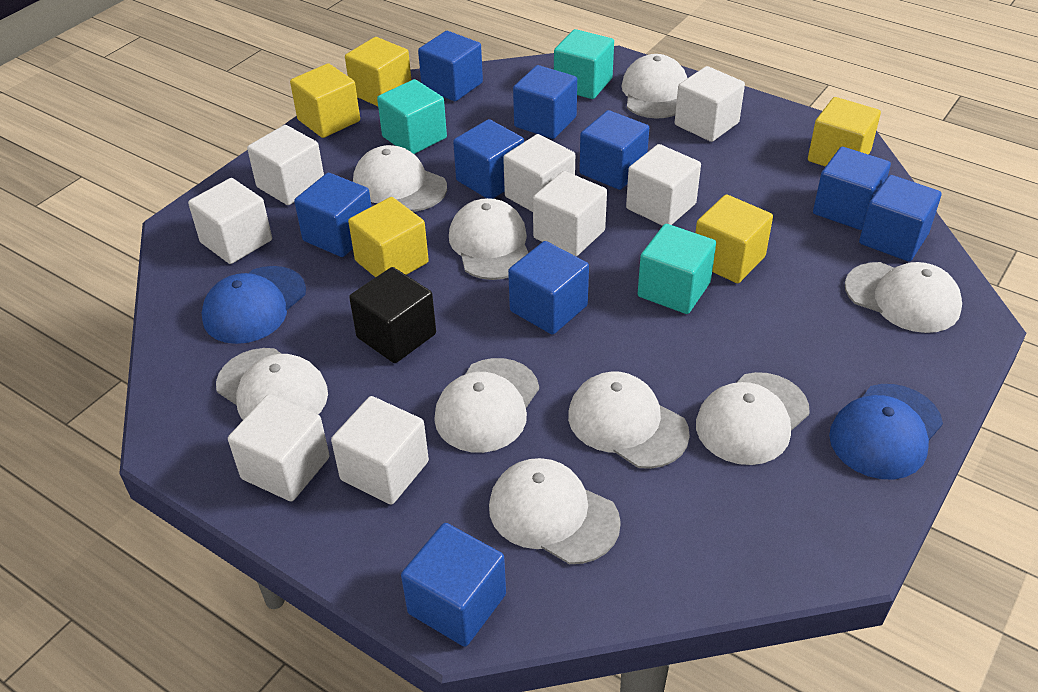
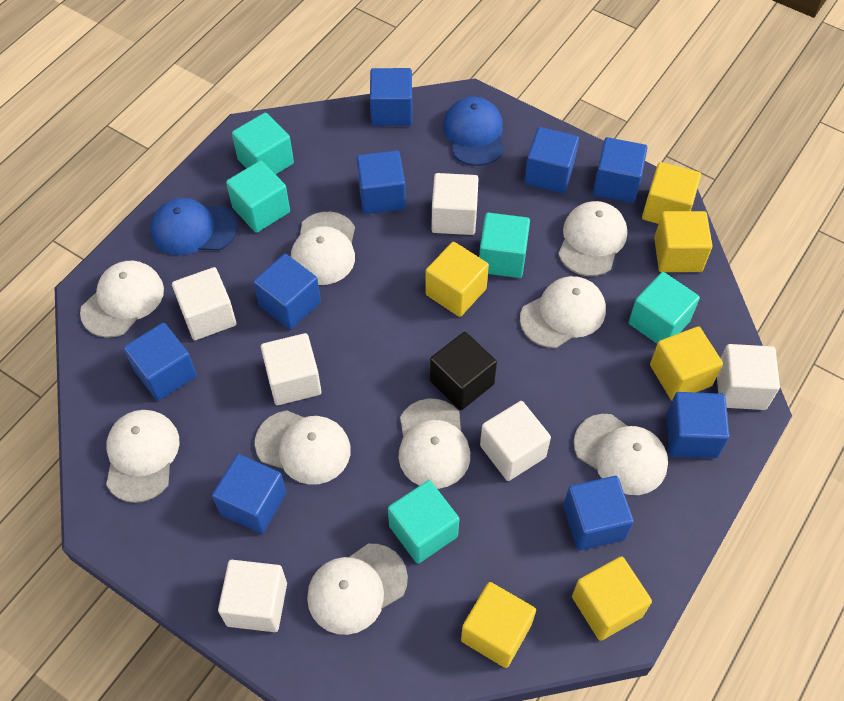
turquoise cube: 3 -> 5
white cube: 8 -> 6
yellow cube: 5 -> 6

